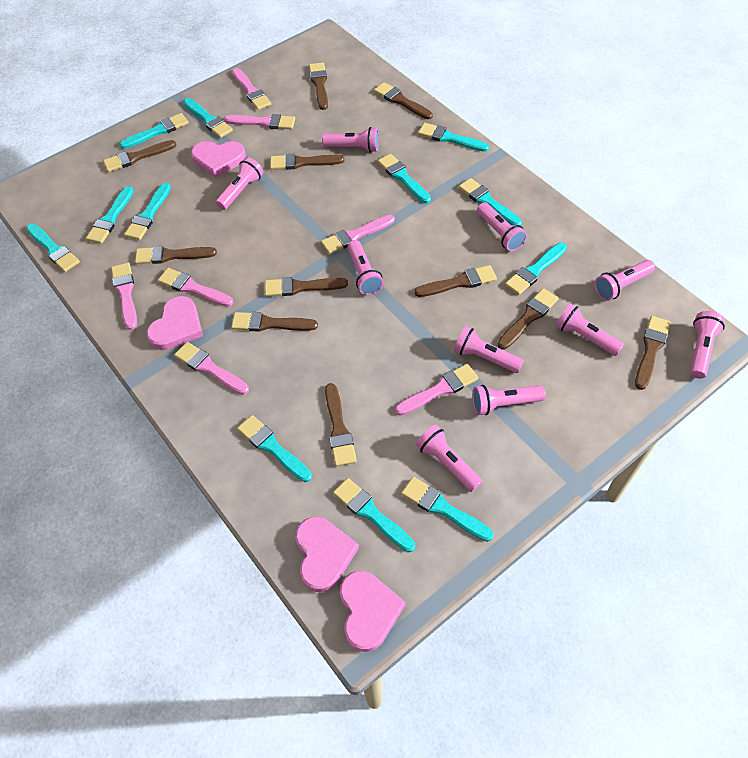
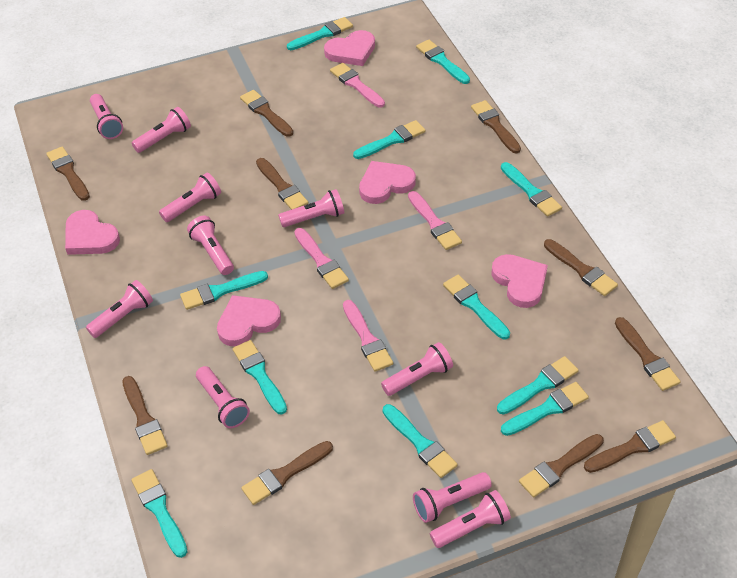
brown brush: 11 -> 10
pink brush: 7 -> 4
pink heart: 4 -> 5
turquoise brush: 12 -> 11

